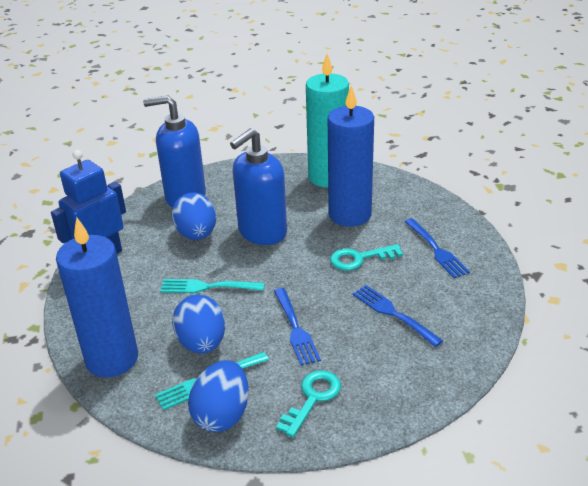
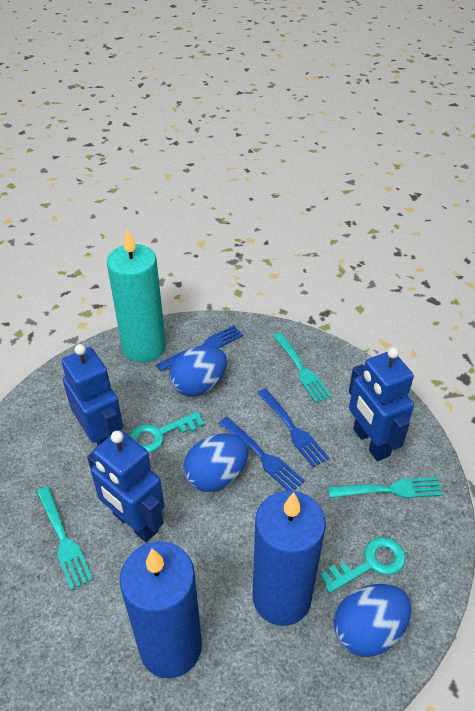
blue robot: 1 -> 3
blue soap dispenser: 2 -> 0
turquoise fork: 2 -> 3

